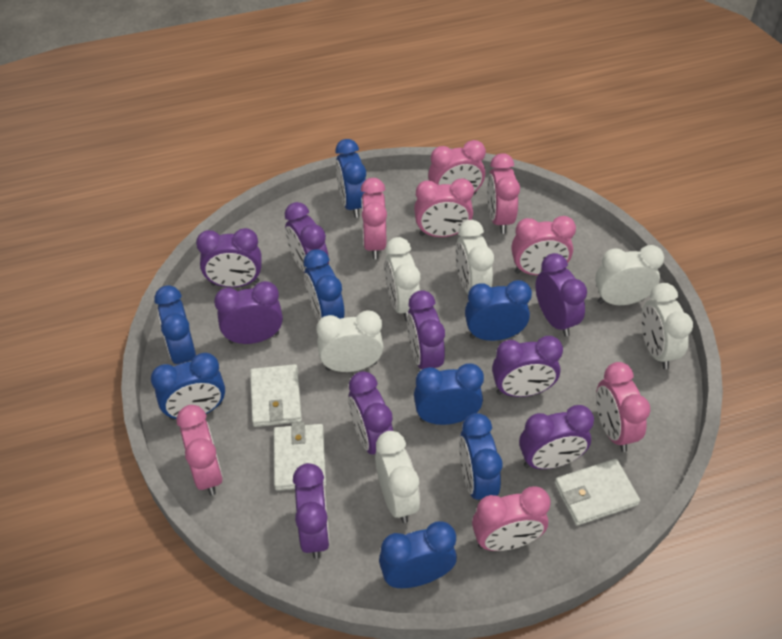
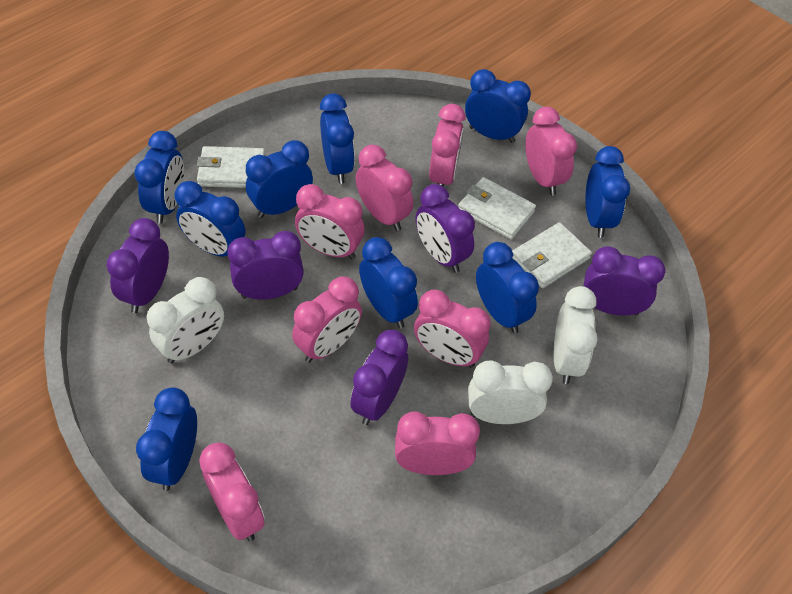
blue clock: 8 -> 9
purple clock: 9 -> 5
white clock: 6 -> 3

